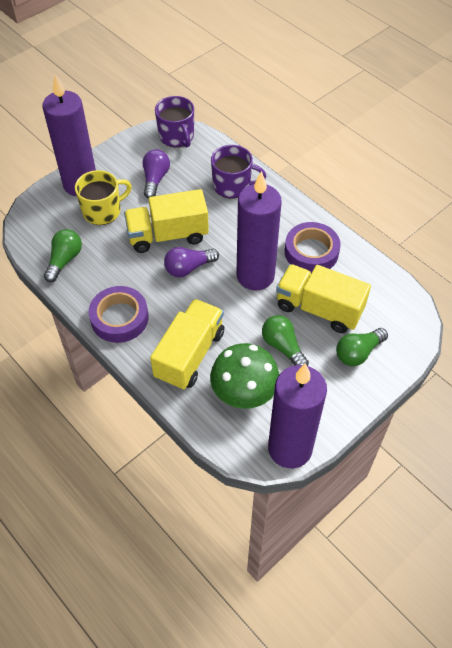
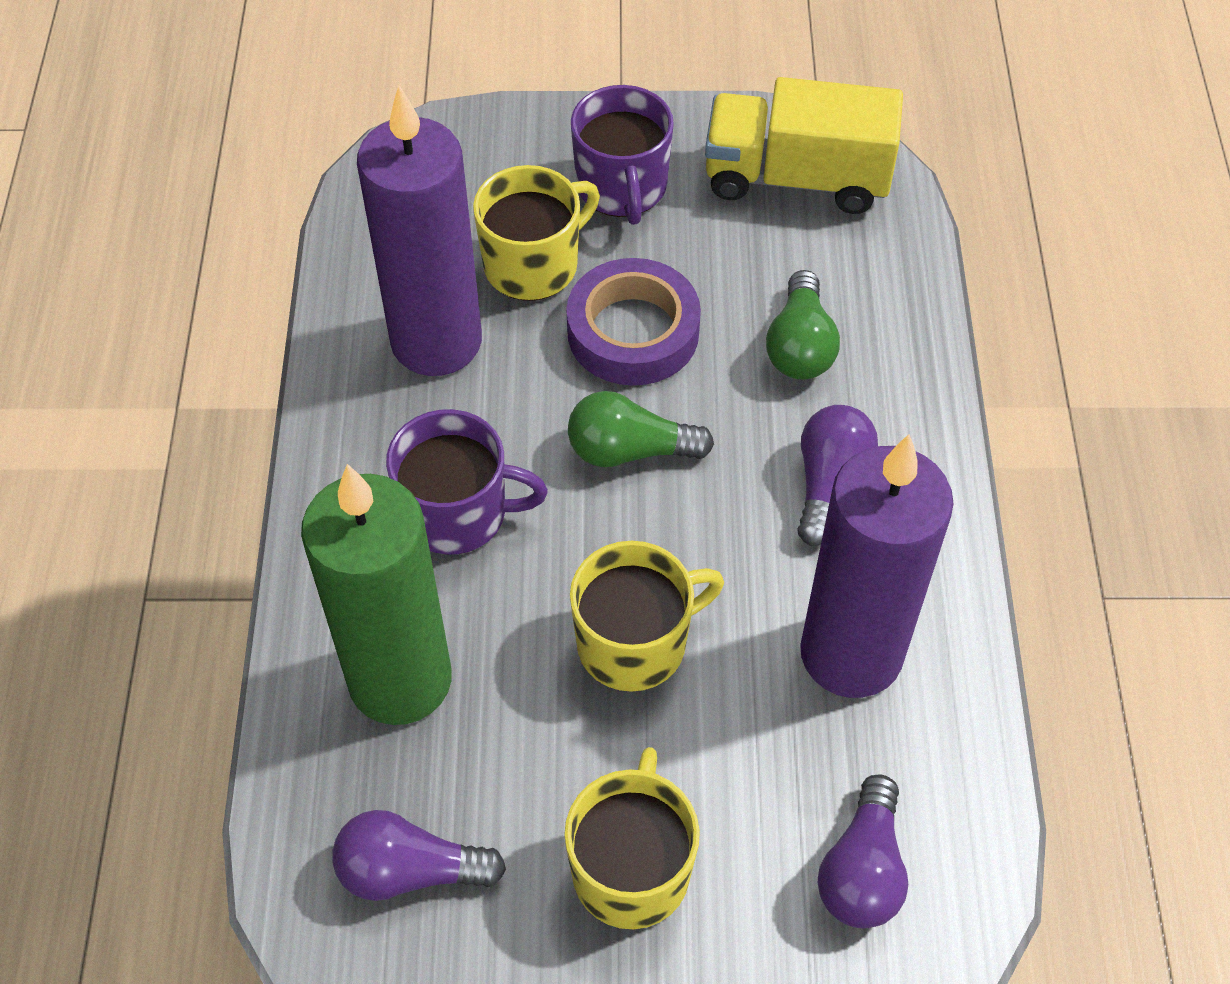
green candle: 0 -> 1
green light bulb: 3 -> 2
green mushroom: 1 -> 0
purple candle: 3 -> 2
purple light bulb: 2 -> 3
purple tape: 2 -> 1
yellow mug: 1 -> 3
yellow truck: 3 -> 1

